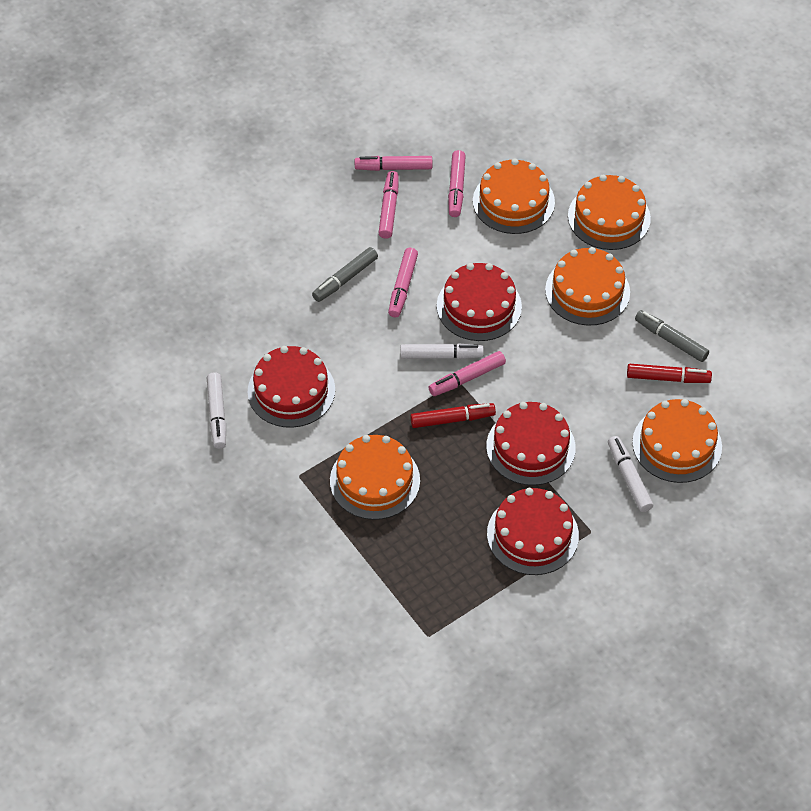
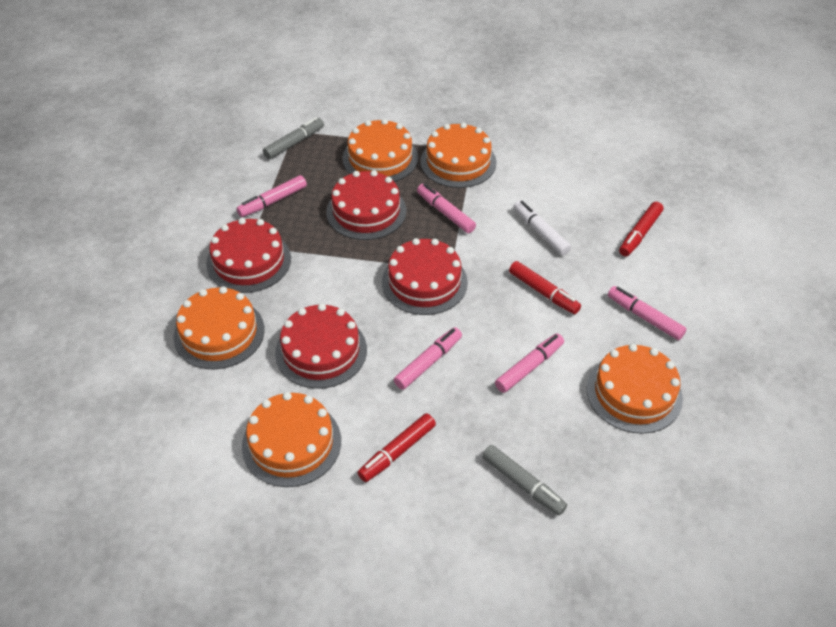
red marker: 2 -> 3
white marker: 3 -> 1

